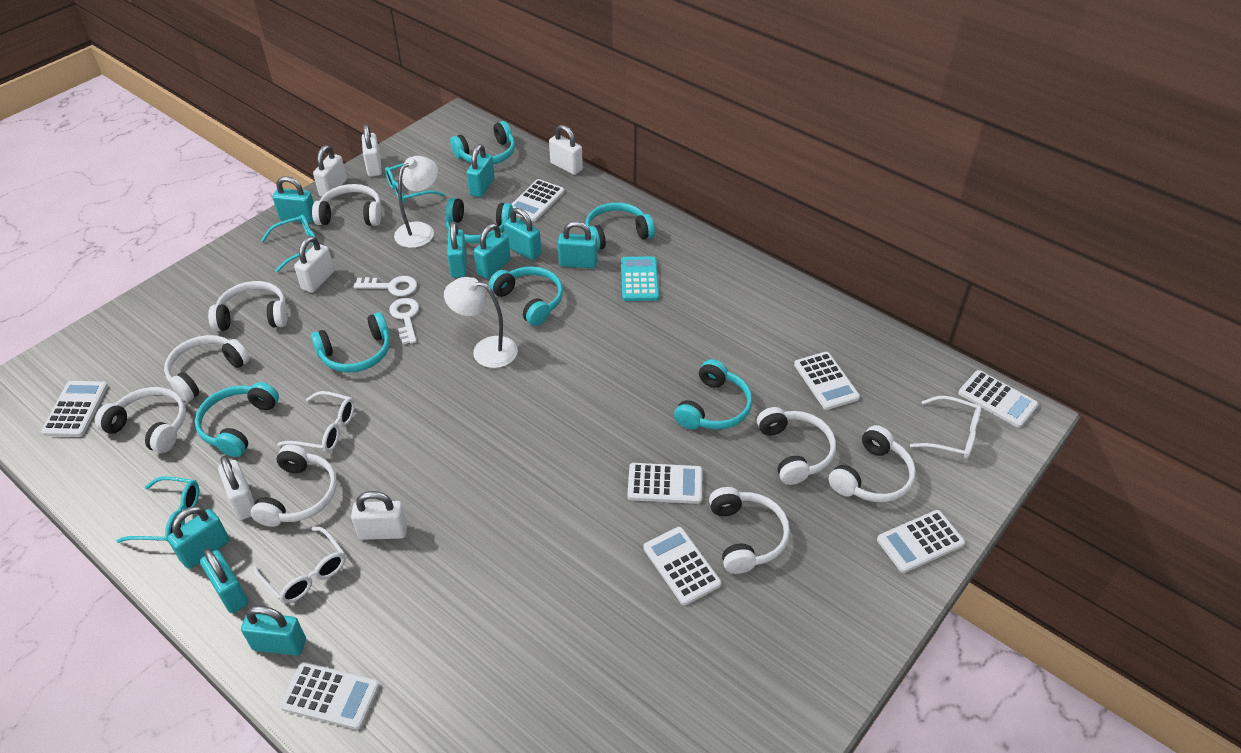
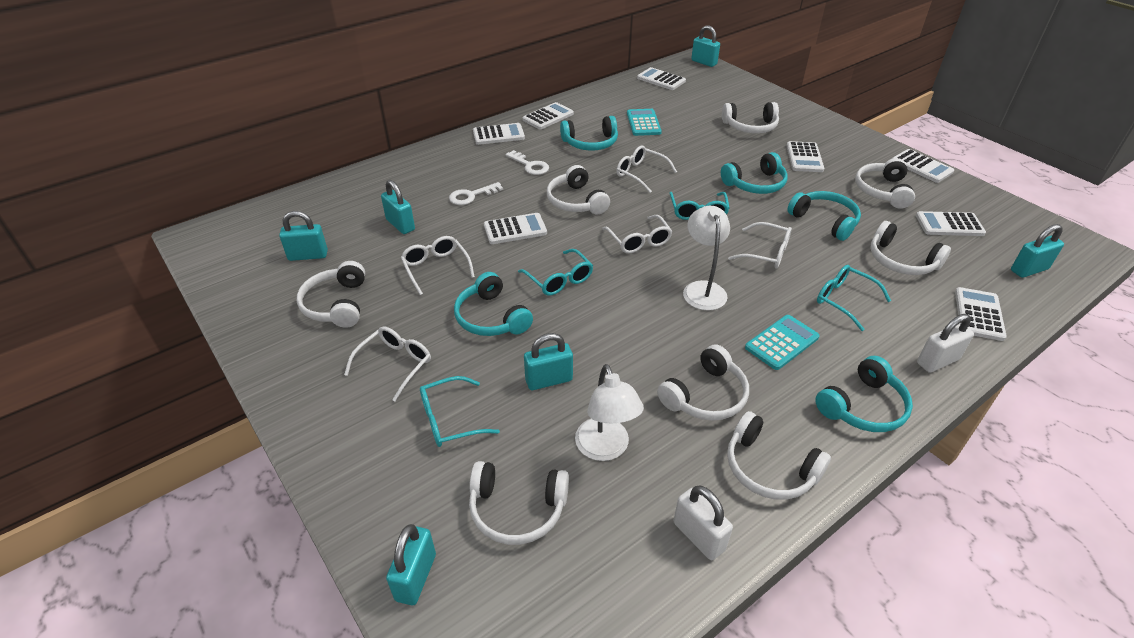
turquoise calculator: 1 -> 2
turquoise glasses: 3 -> 4
turquoise headphones: 7 -> 5
turquoise padlock: 9 -> 6
white glasses: 3 -> 5
white padlock: 6 -> 2

